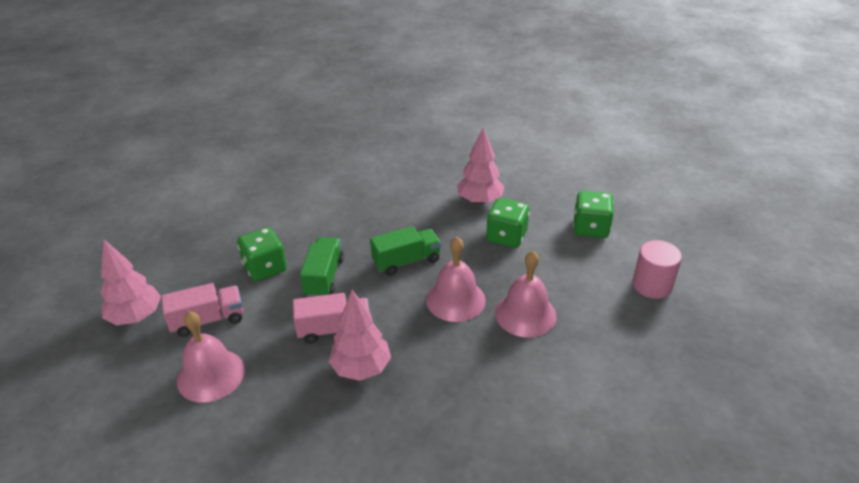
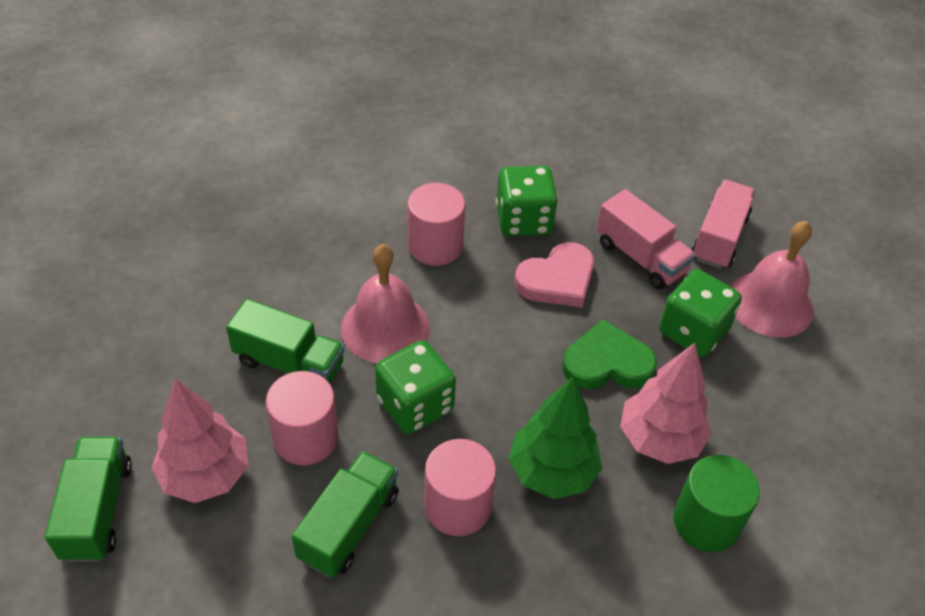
green cylinder: 0 -> 1
green heart: 0 -> 1
green tree: 0 -> 1
green truck: 2 -> 3
pink bell: 3 -> 2
pink cylinder: 1 -> 3
pink heart: 0 -> 1
pink tree: 3 -> 2

